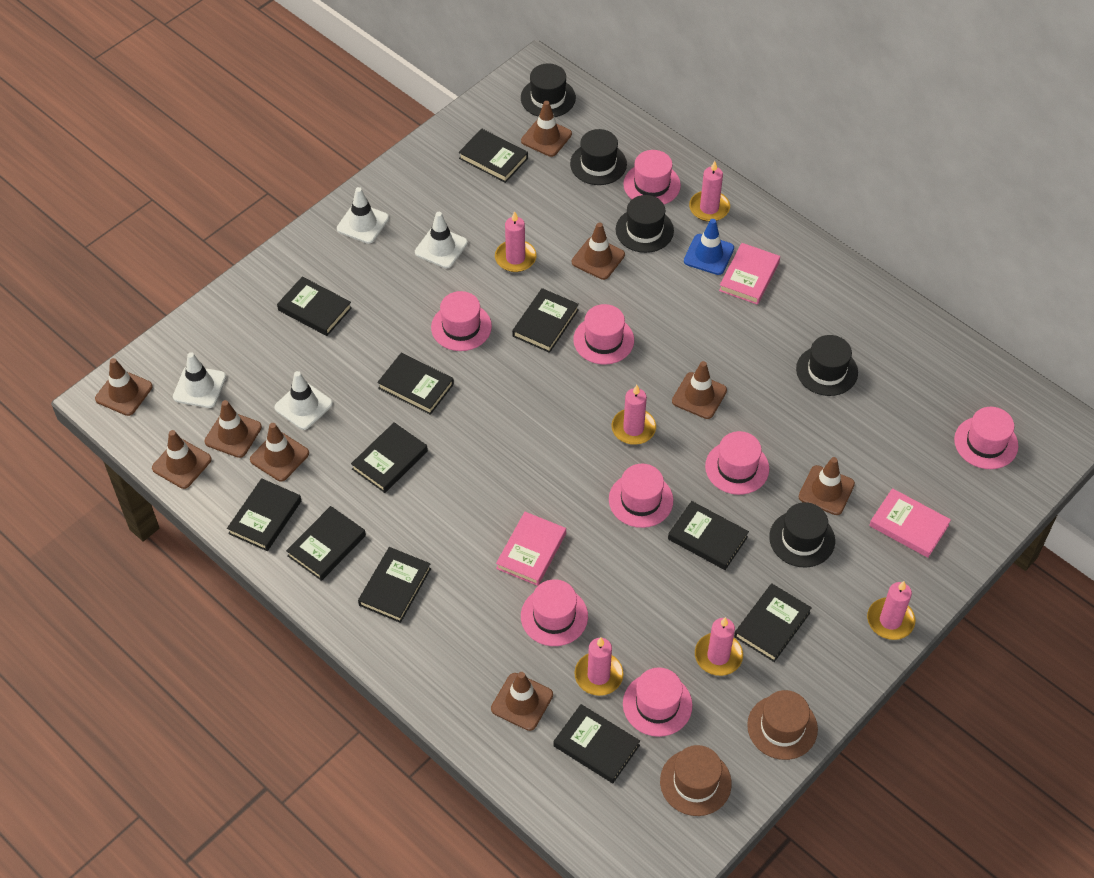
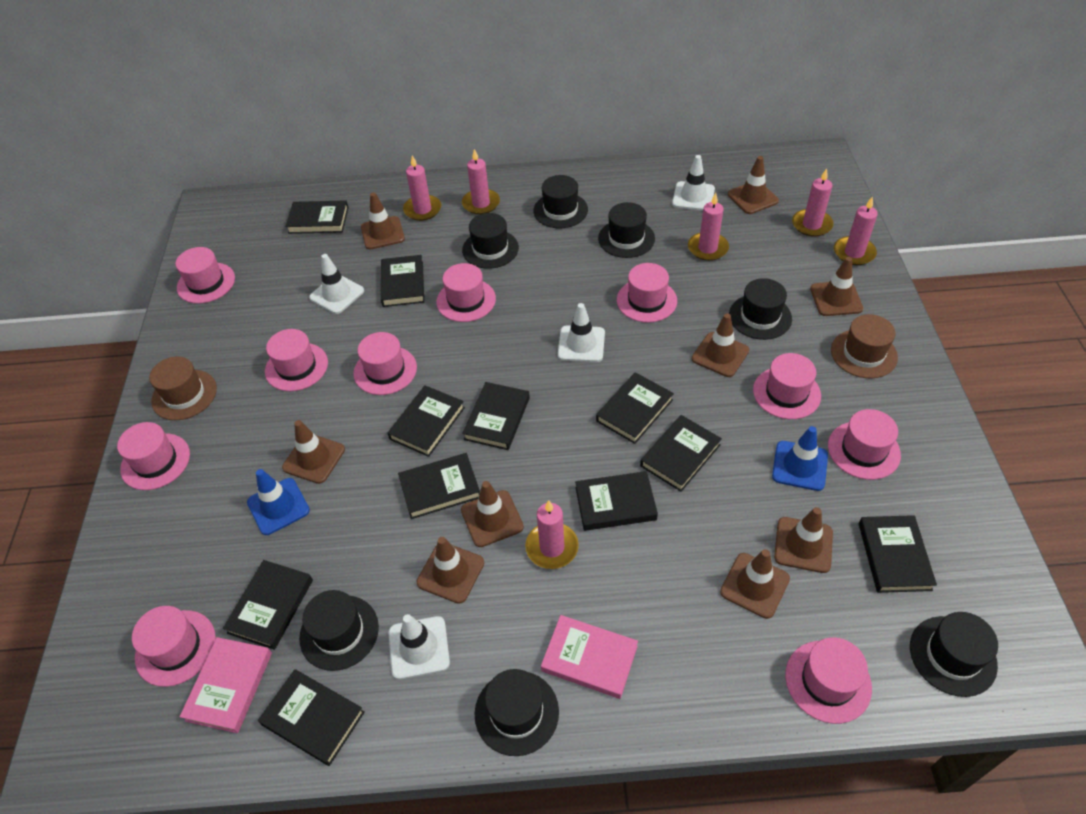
black hat: 5 -> 7
blue traffic cone: 1 -> 2
pink book: 3 -> 2
pink hat: 8 -> 10

